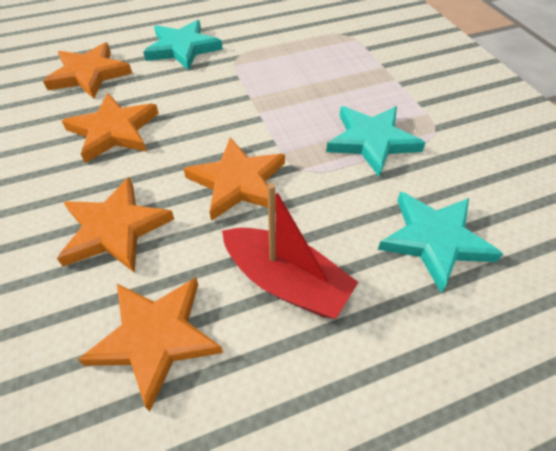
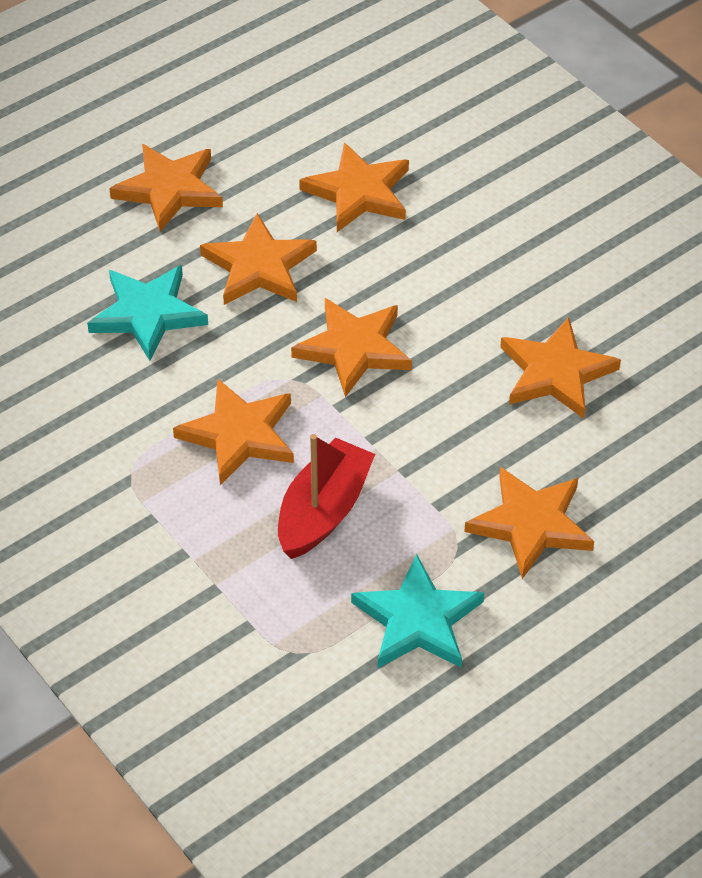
orange star: 5 -> 7
turquoise star: 3 -> 2

